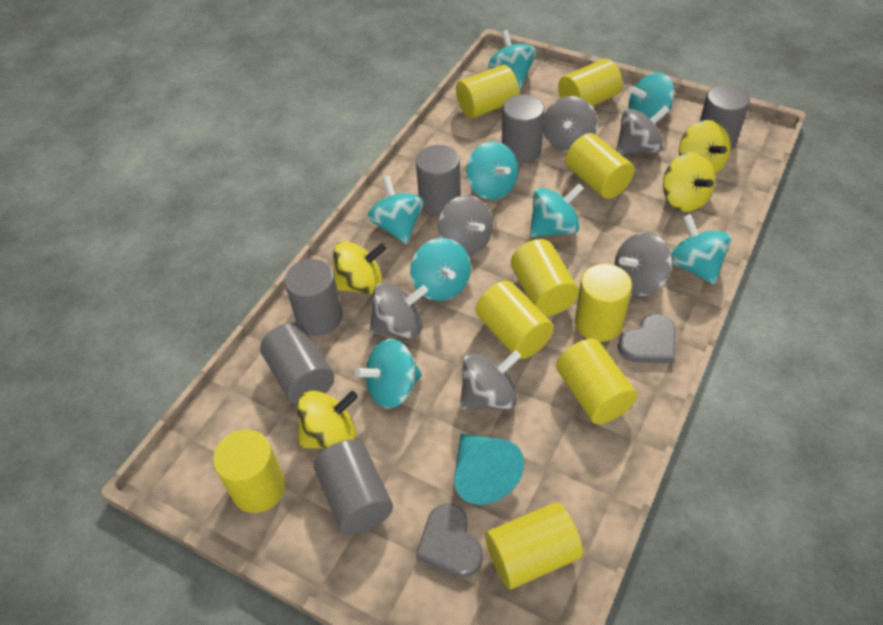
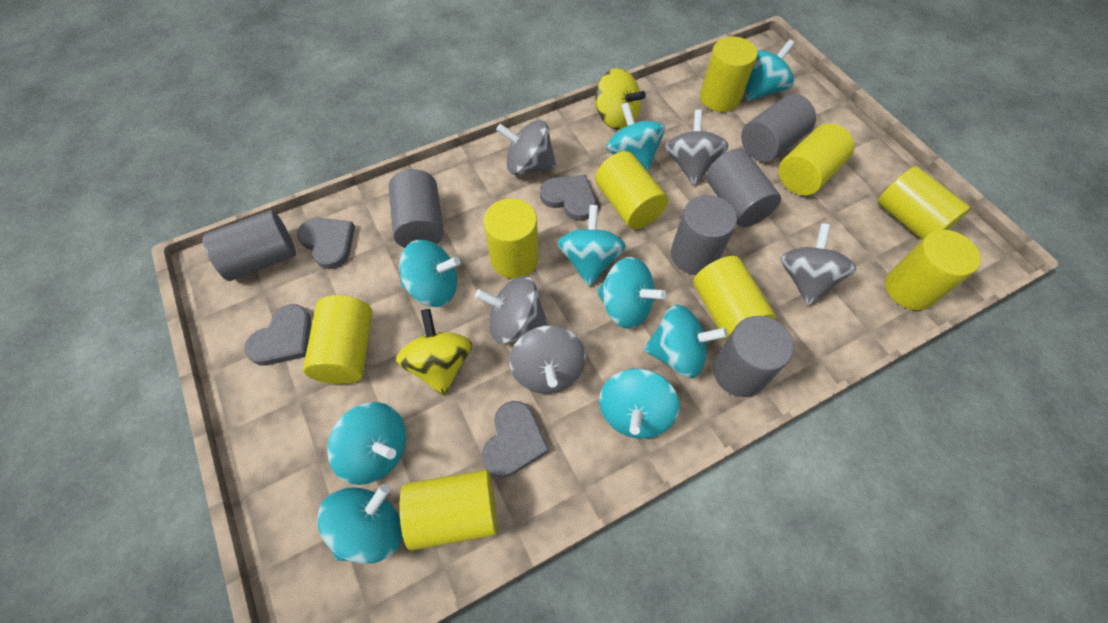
grey heart: 2 -> 4
grey spinning top: 6 -> 5
turquoise cone: 1 -> 0
turquoise spinning top: 8 -> 9
yellow spinning top: 4 -> 2

